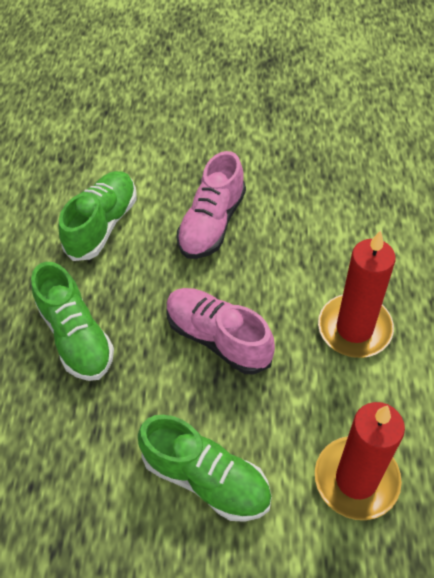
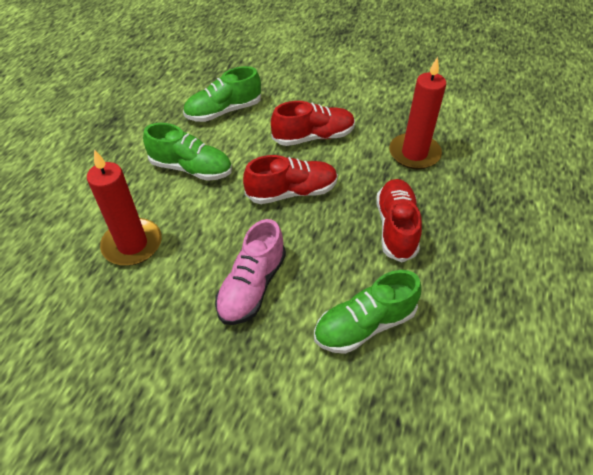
pink shoe: 2 -> 1
red shoe: 0 -> 3

